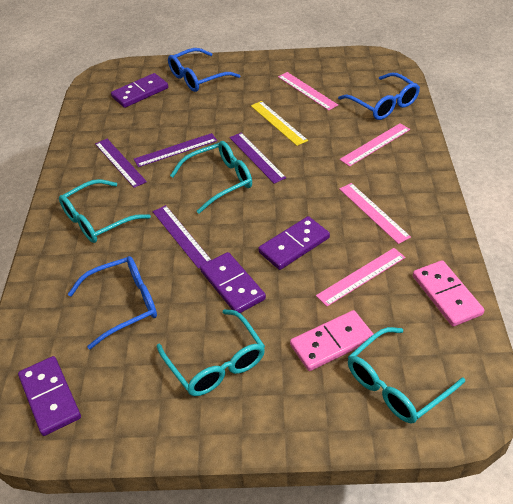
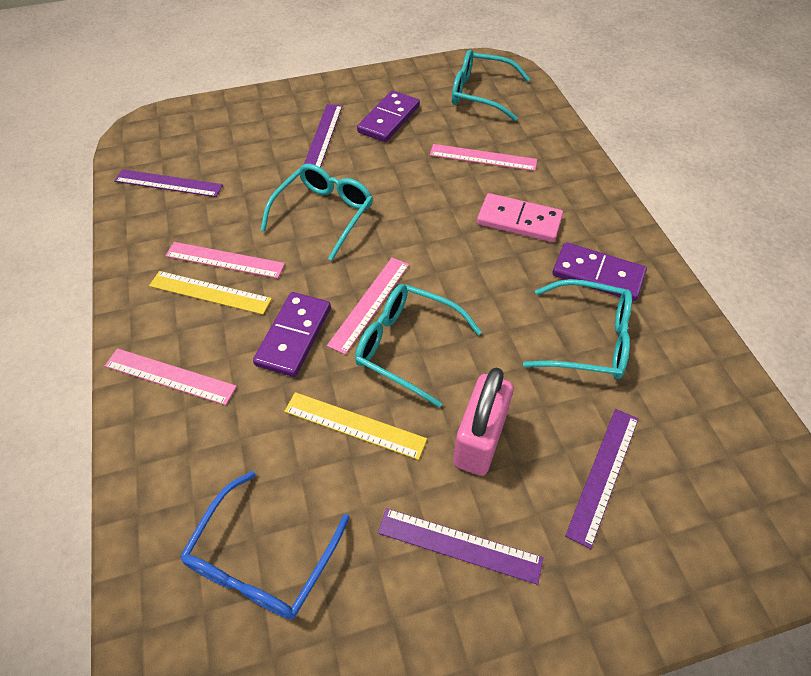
blue glasses: 3 -> 1
pink domino: 2 -> 1
pink padlock: 0 -> 1
purple domino: 4 -> 3
yellow ruler: 1 -> 2

